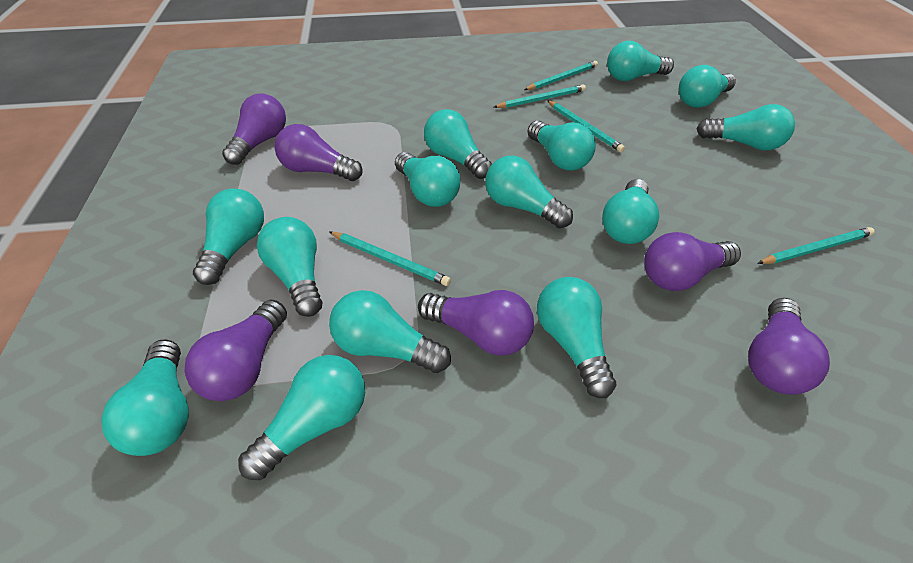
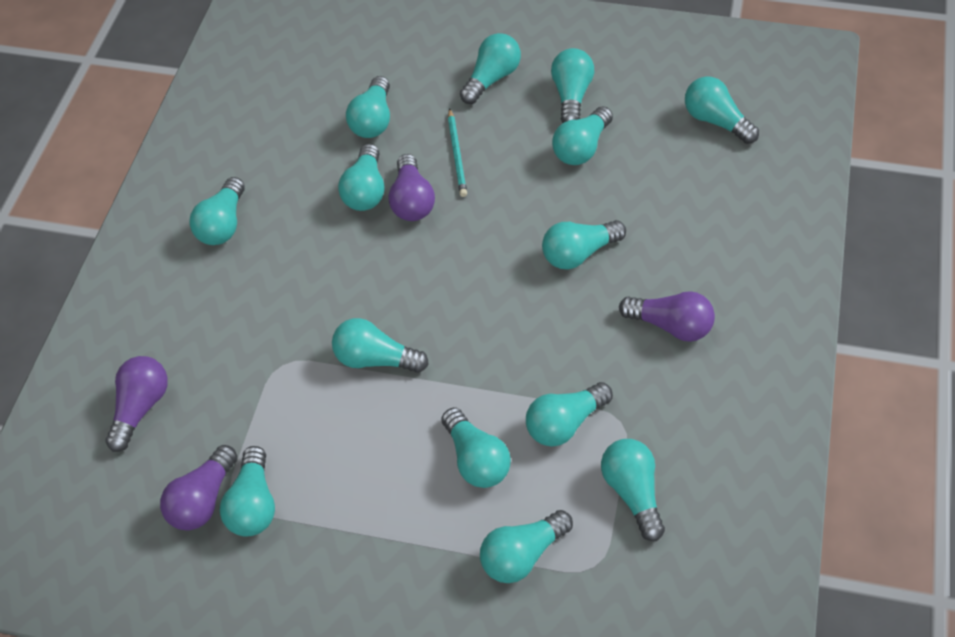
purple light bulb: 6 -> 4
turquoise pencil: 5 -> 1

